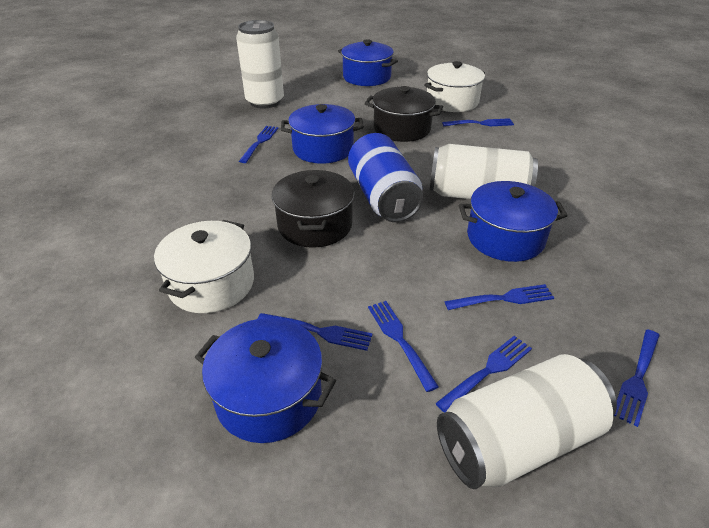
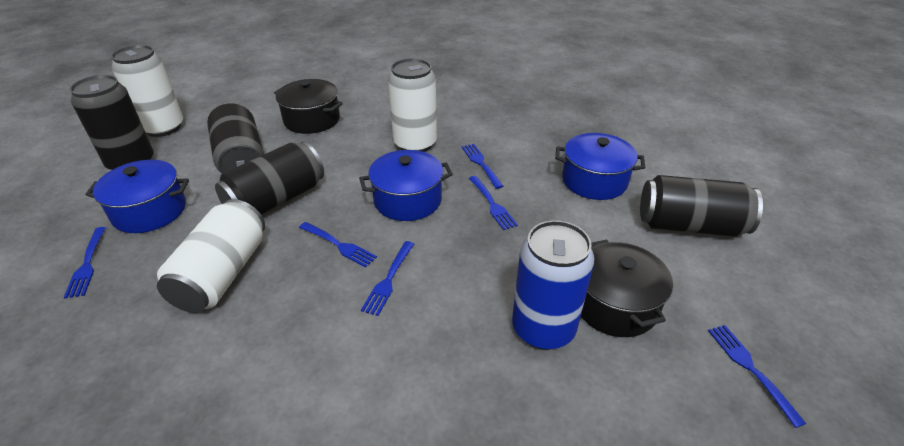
black can: 0 -> 4
blue fork: 7 -> 6
blue pot: 4 -> 3
white pot: 2 -> 0

